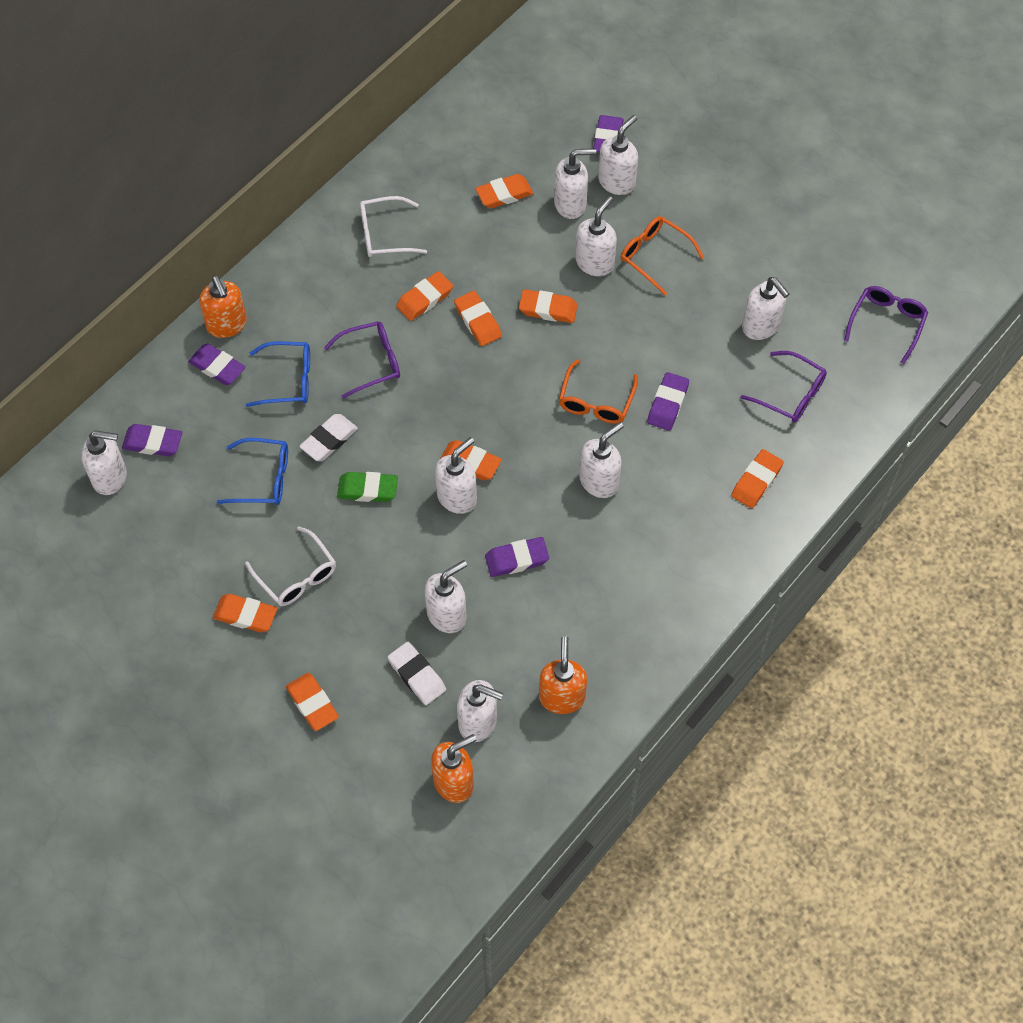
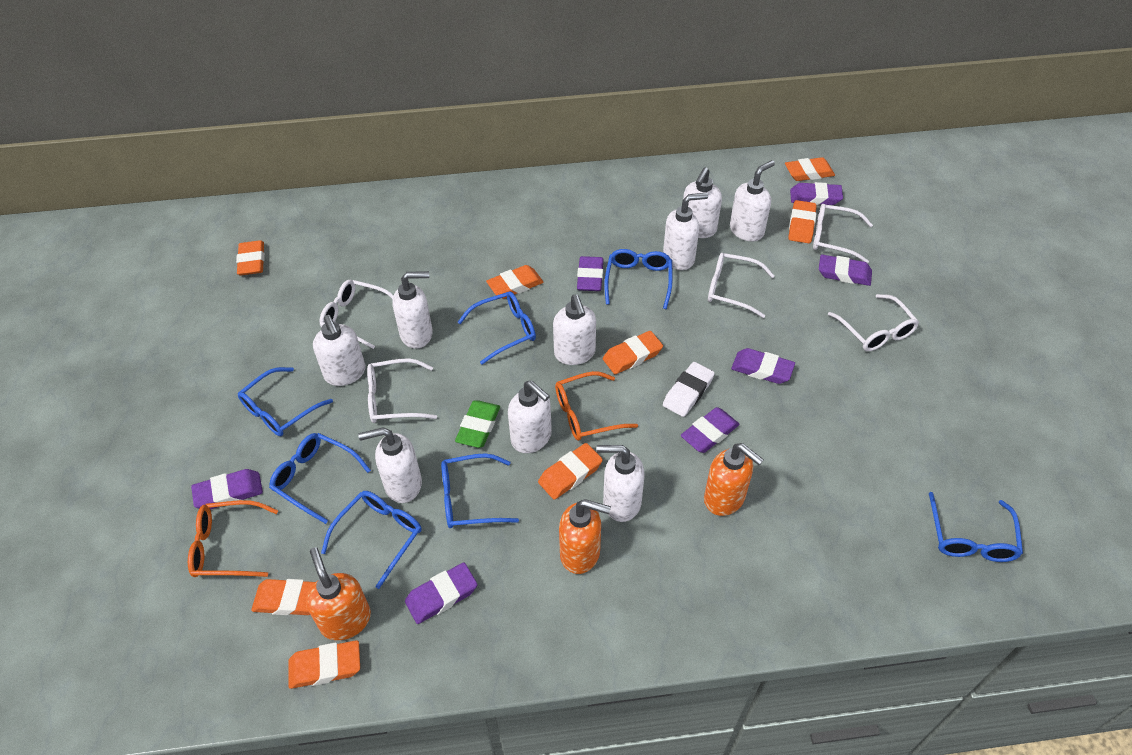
blue glasses: 2 -> 7
purple eraser: 5 -> 7
purple glasses: 3 -> 0
white eraser: 2 -> 1
white glasses: 2 -> 5

